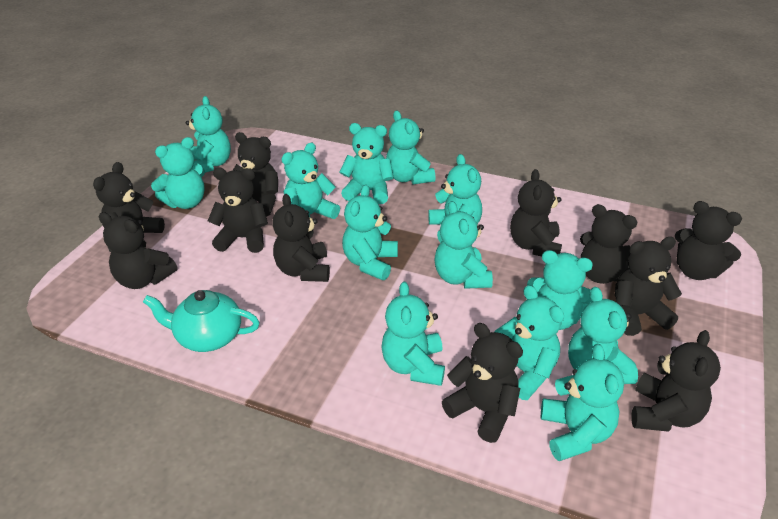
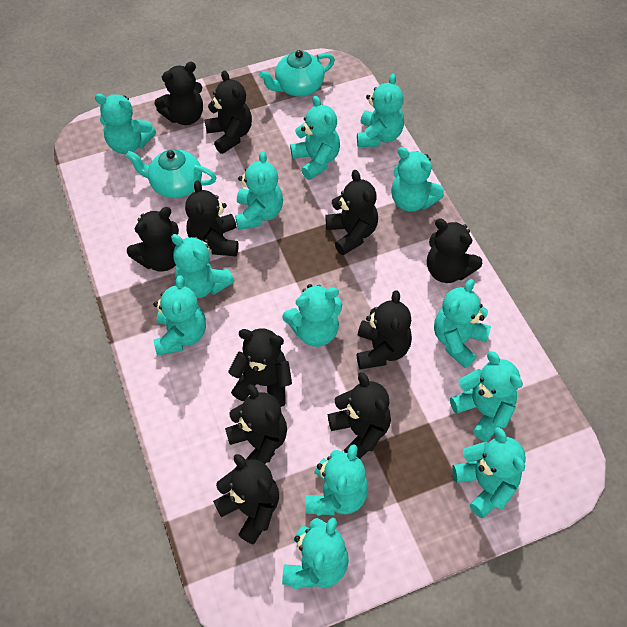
turquoise teapot: 1 -> 2

